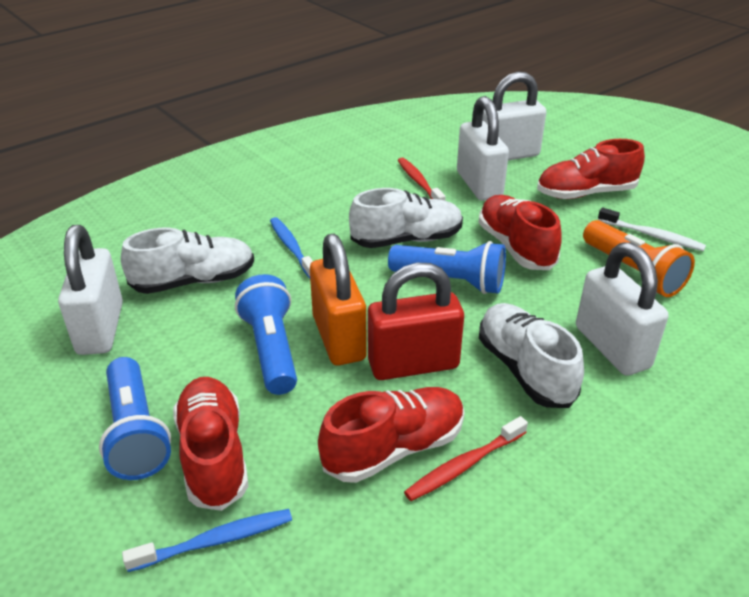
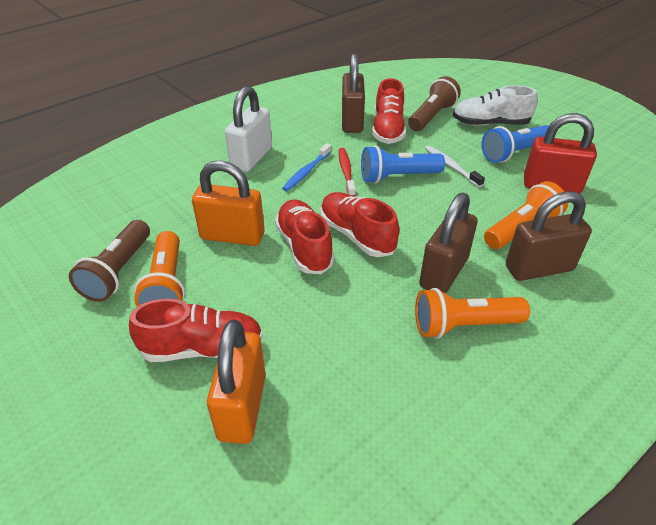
blue flashlight: 3 -> 2
blue toothbrush: 2 -> 1
brown flashlight: 0 -> 2
brown padlock: 0 -> 3
orange flashlight: 1 -> 3
orange padlock: 1 -> 2
red toothbrush: 2 -> 1
white padlock: 4 -> 1
white shoe: 3 -> 1

